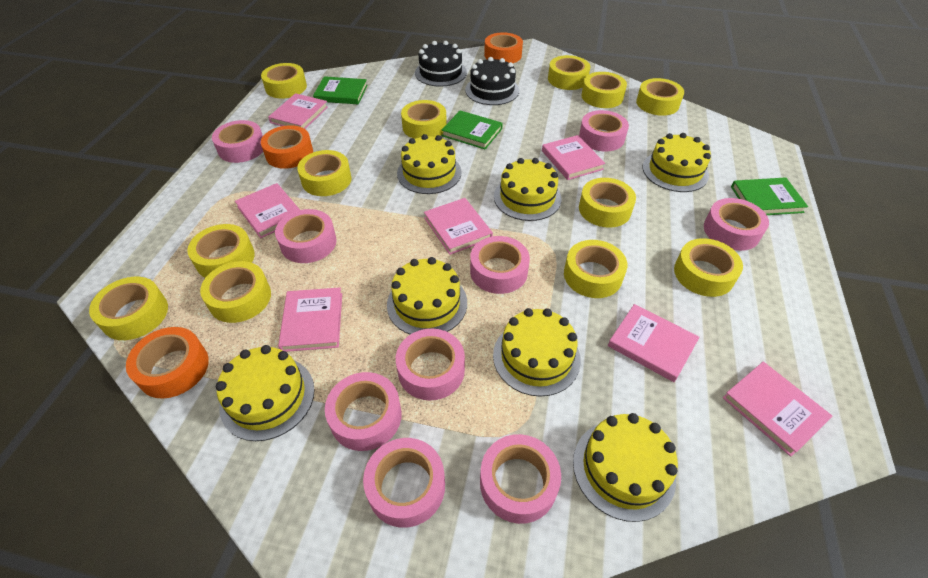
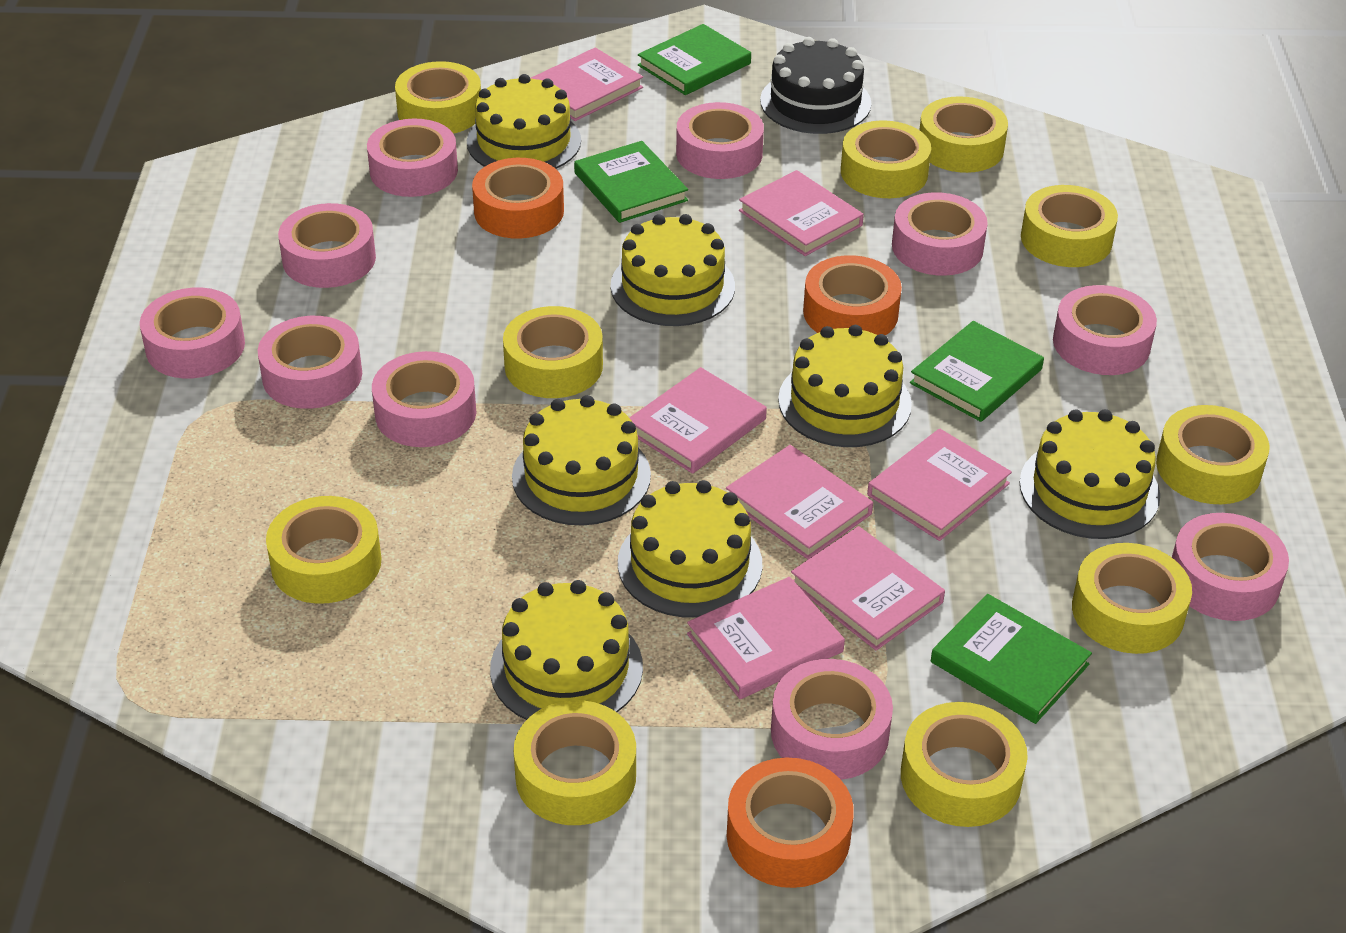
black cake: 2 -> 1
green book: 3 -> 4
pink tape: 9 -> 10
yellow tape: 12 -> 10

